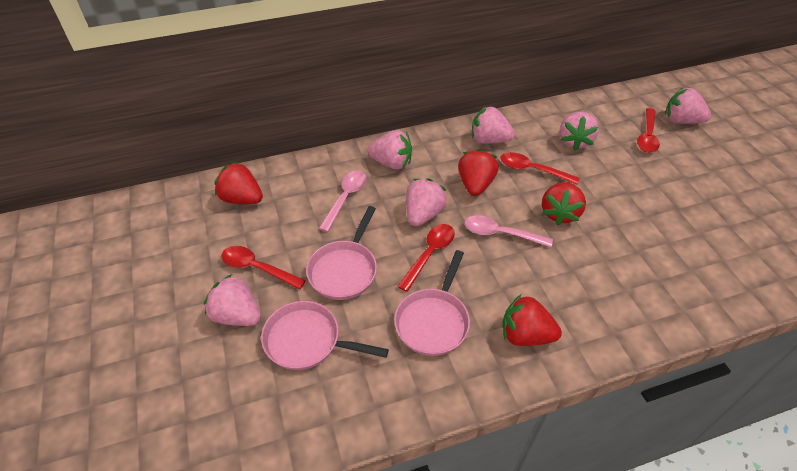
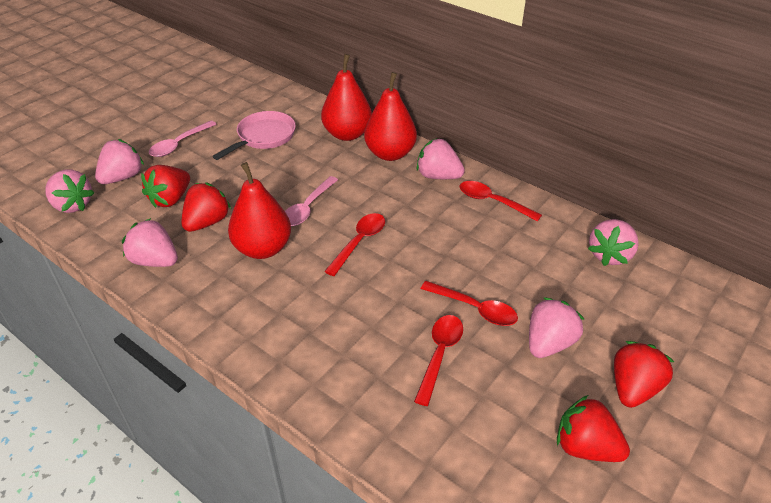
pink pan: 3 -> 1
red pear: 0 -> 3

